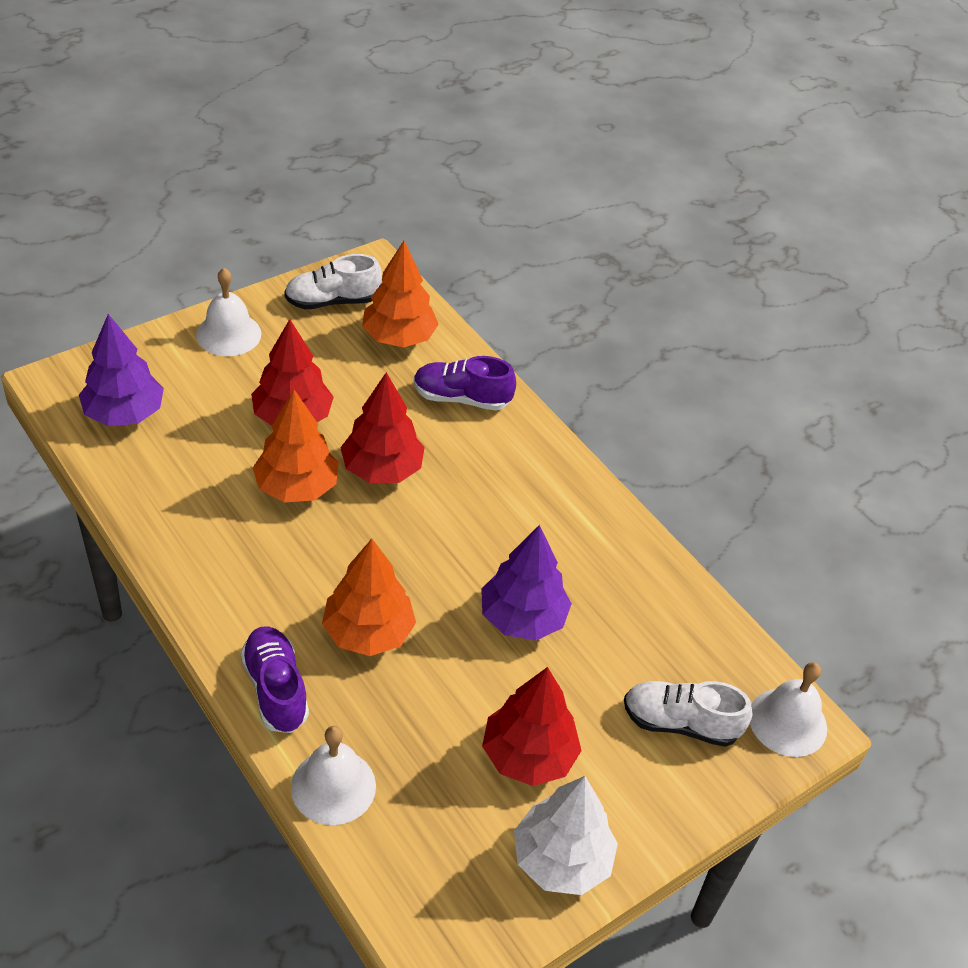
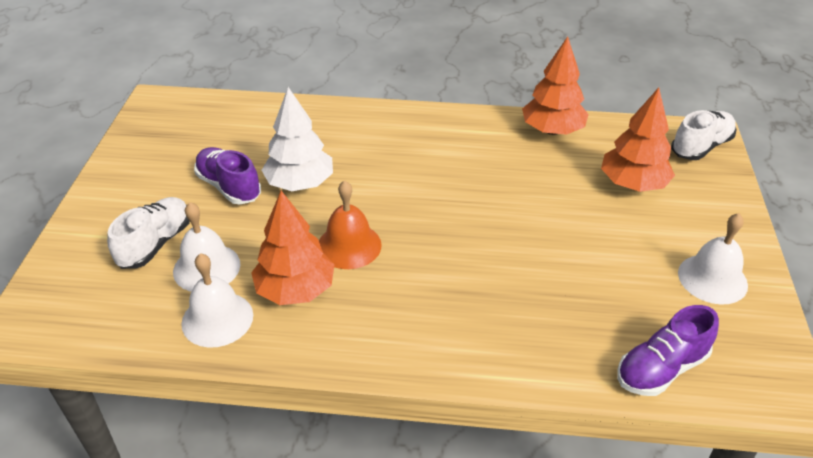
orange bell: 0 -> 1
purple tree: 2 -> 0
red tree: 3 -> 0

